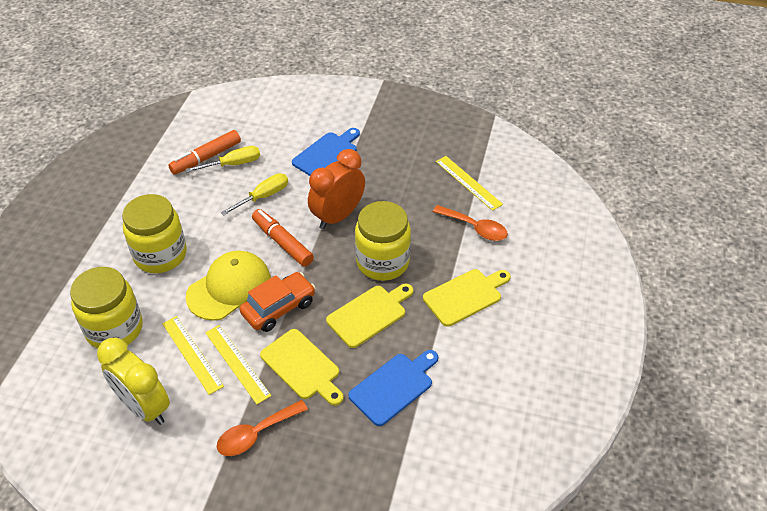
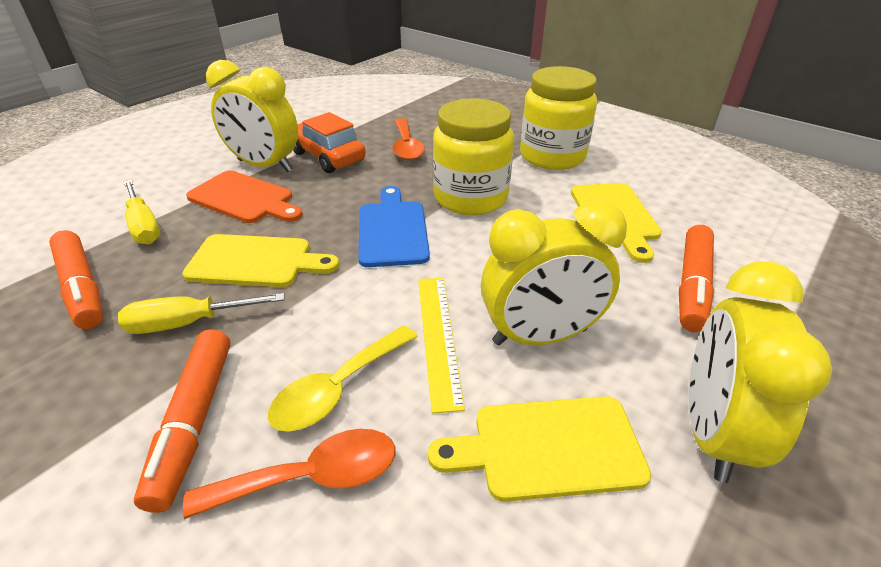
blue cutting board: 2 -> 1
orange clock: 1 -> 0
orange cutting board: 0 -> 1
orange marker: 2 -> 3
yellow cap: 1 -> 0
yellow clock: 1 -> 3
yellow jar: 3 -> 2
yellow ruler: 3 -> 1
yellow spoon: 0 -> 1

